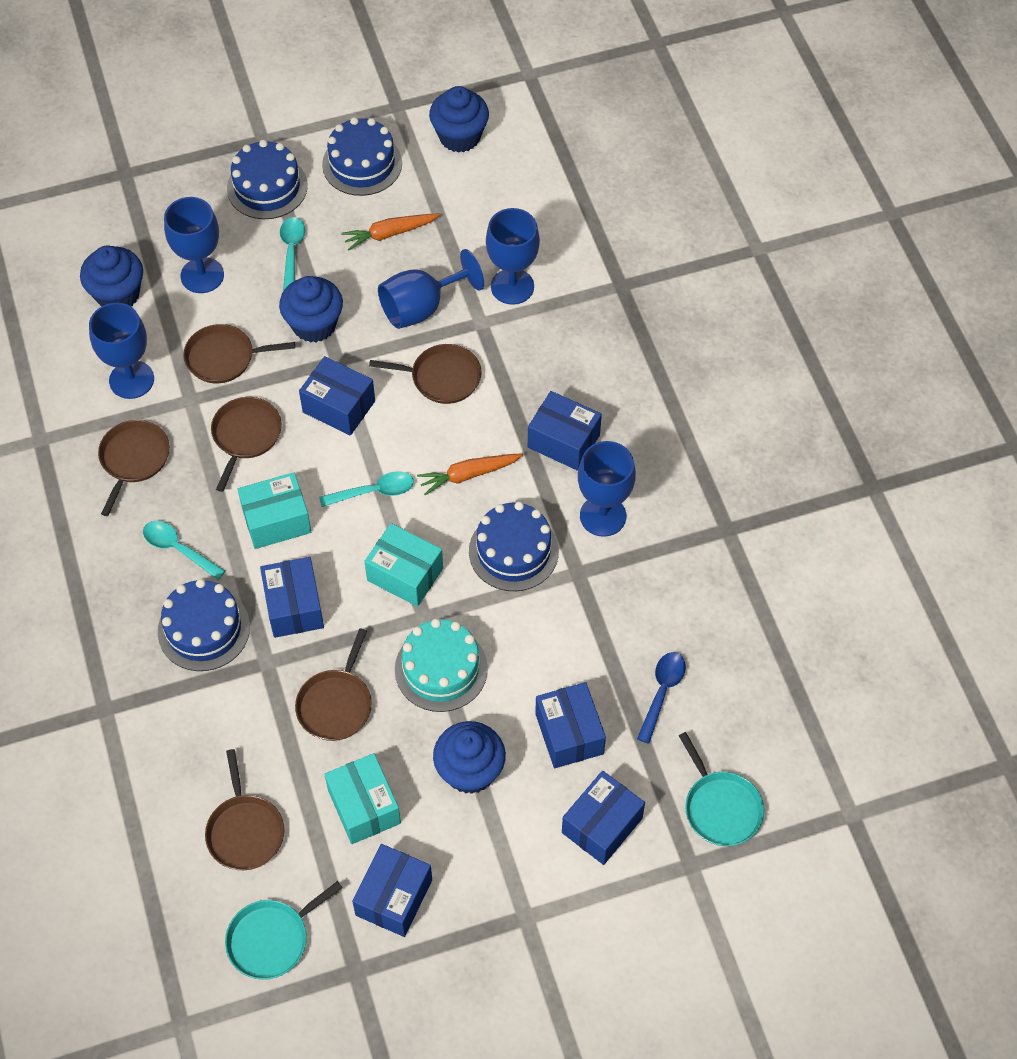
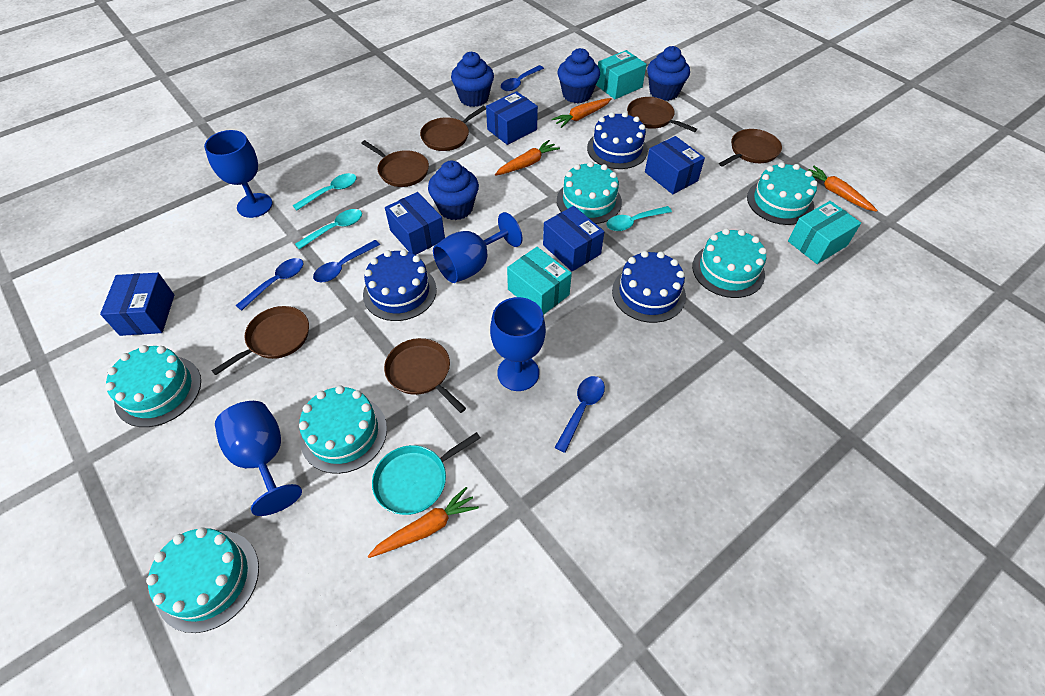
blue box: 6 -> 5
blue cake: 4 -> 3
blue goblet: 5 -> 4
blue spoon: 1 -> 4
orange carrot: 2 -> 4
turquoise cake: 1 -> 6
turquoise pan: 2 -> 1

